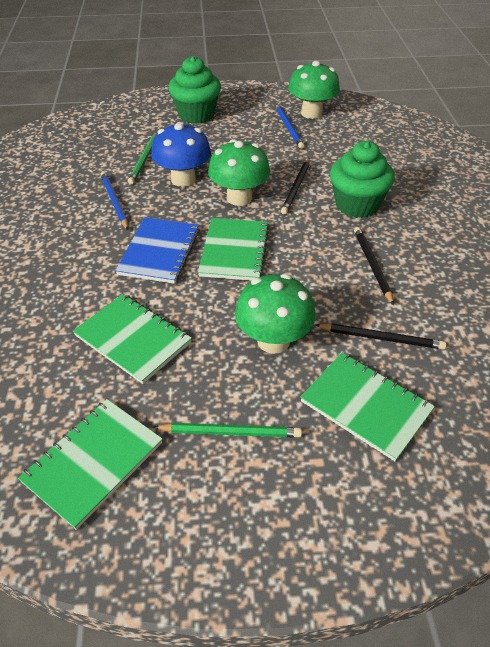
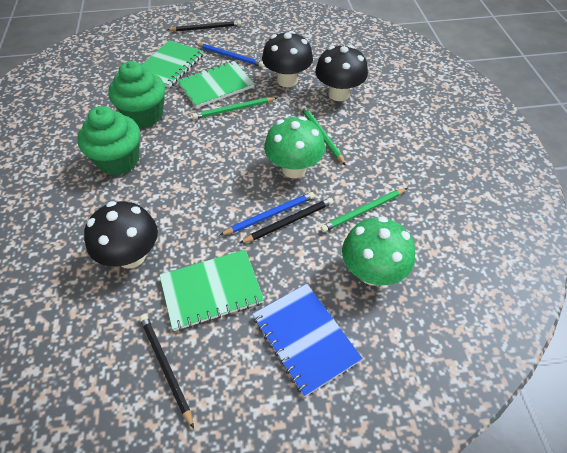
black mushroom: 0 -> 3
blue mushroom: 1 -> 0
green mushroom: 3 -> 2
green notebook: 4 -> 3
green pencil: 2 -> 3

